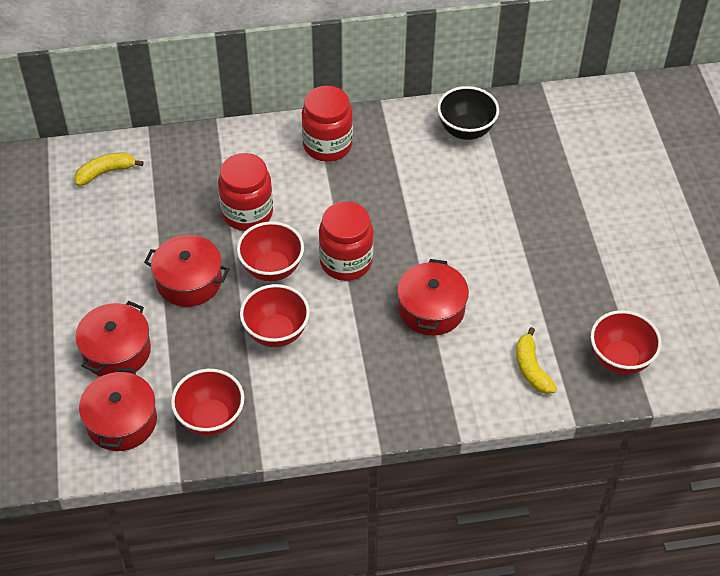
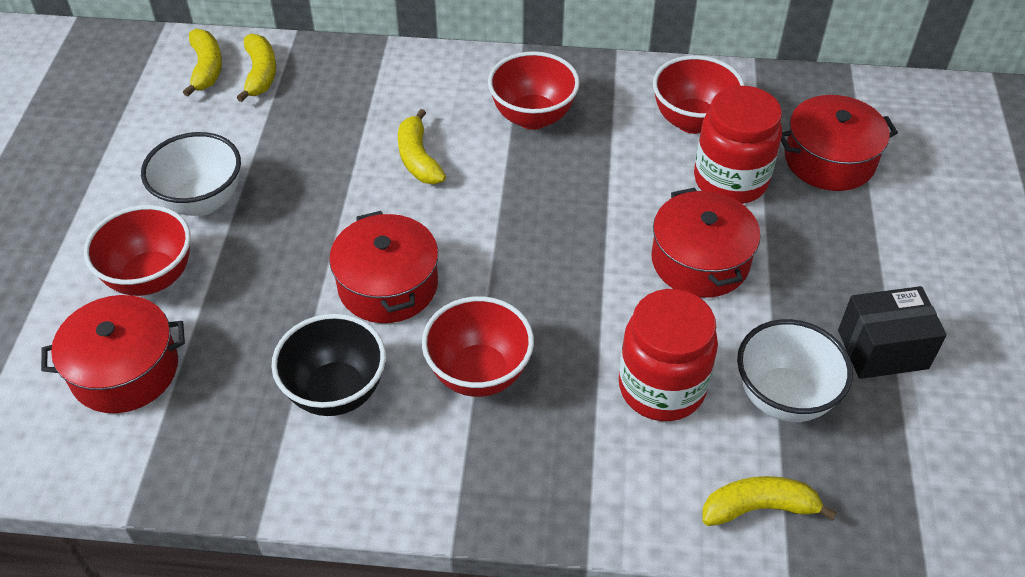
black box: 0 -> 1
red jar: 3 -> 2
white bowl: 0 -> 2
yellow banana: 2 -> 4

